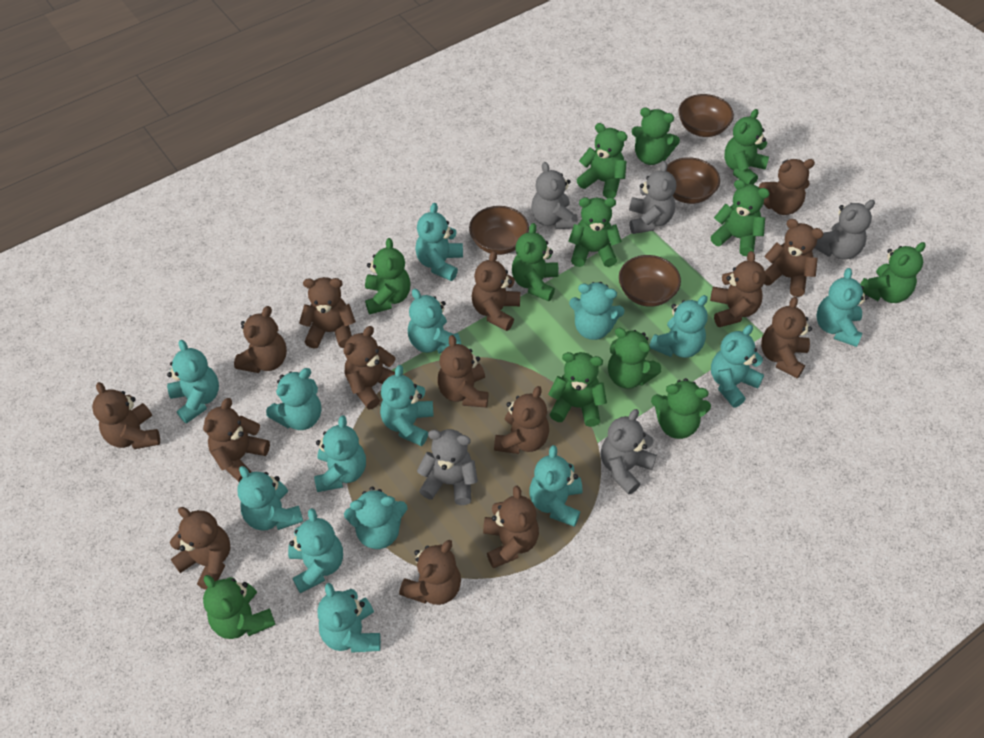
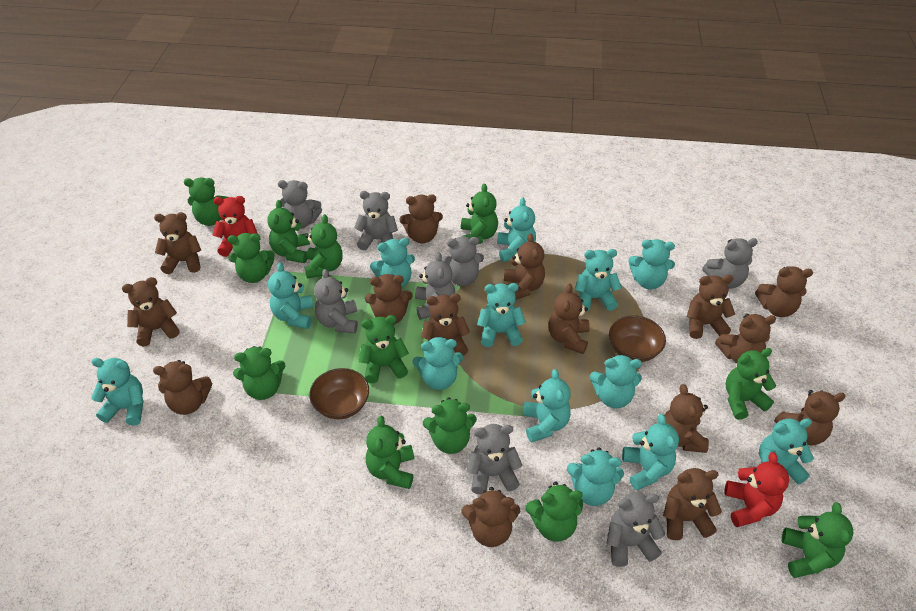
brown bowl: 4 -> 2
grey teddy bear: 5 -> 8
red teddy bear: 0 -> 2
turquoise teddy bear: 15 -> 13

